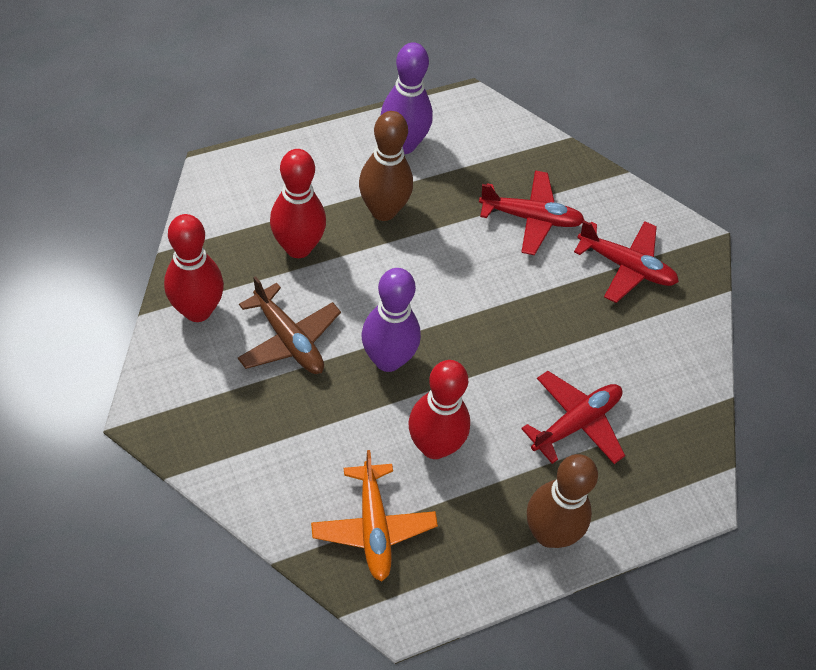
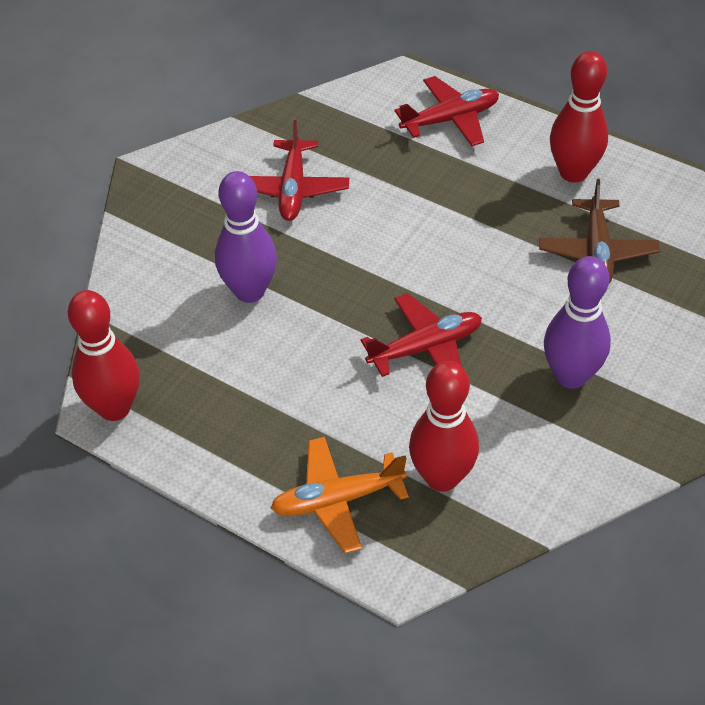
brown bowling pin: 2 -> 0

